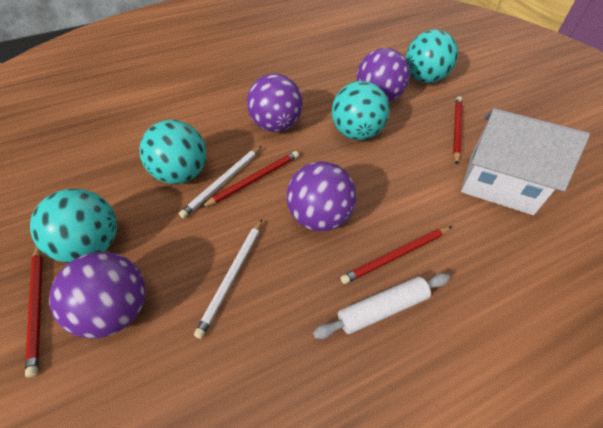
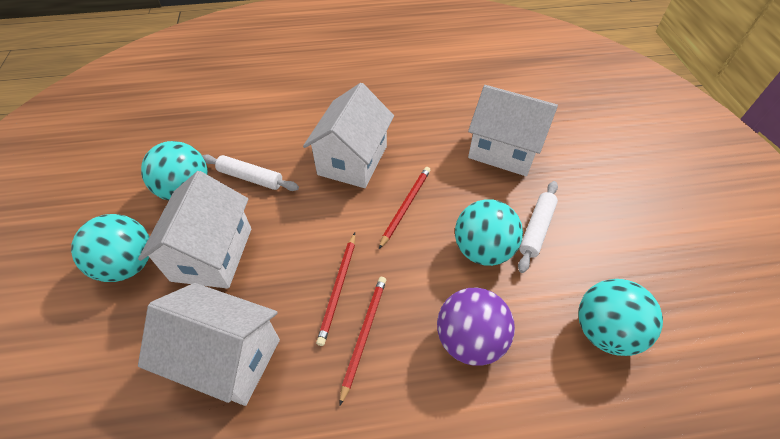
purple ball: 4 -> 1
red pencil: 4 -> 3
white house: 1 -> 4
white pencil: 2 -> 0
white rolling pin: 1 -> 2

